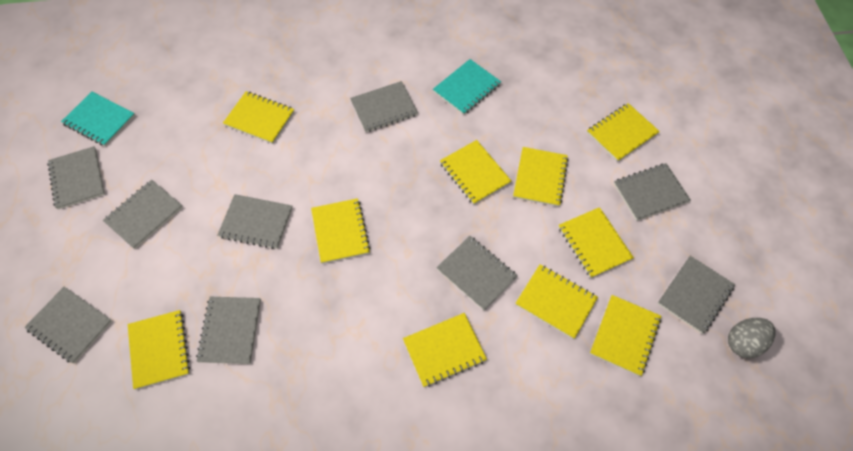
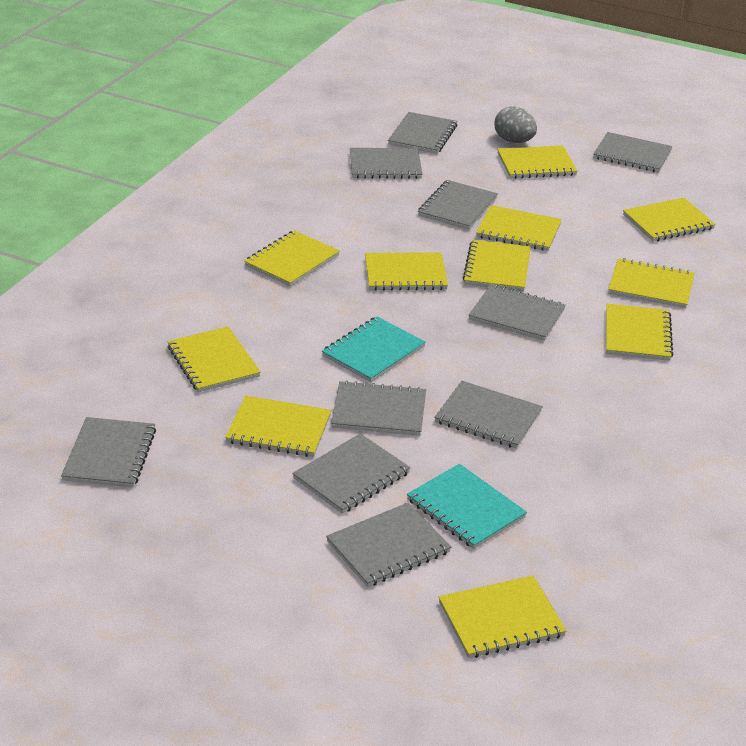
grey notebook: 9 -> 10
yellow notebook: 10 -> 11

